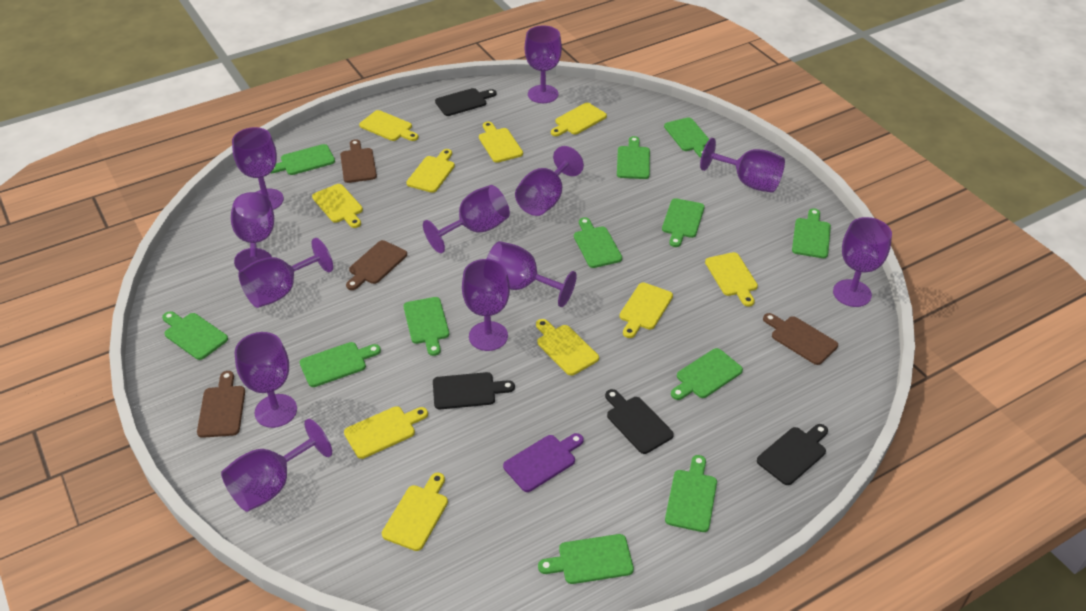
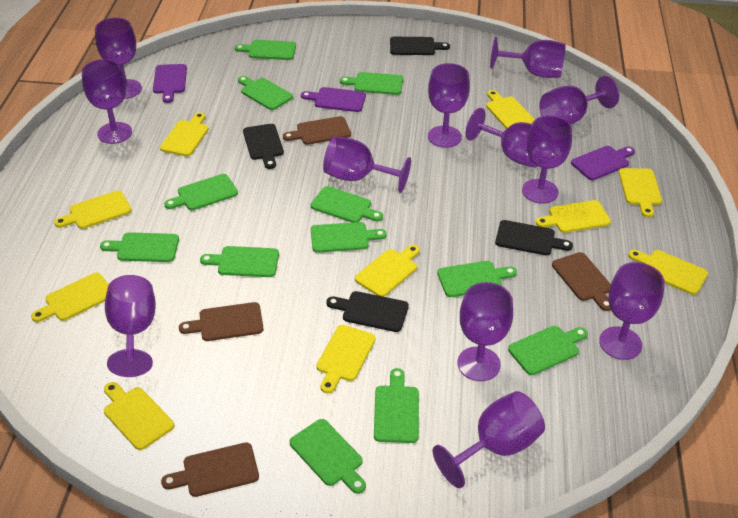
purple cutting board: 1 -> 3

